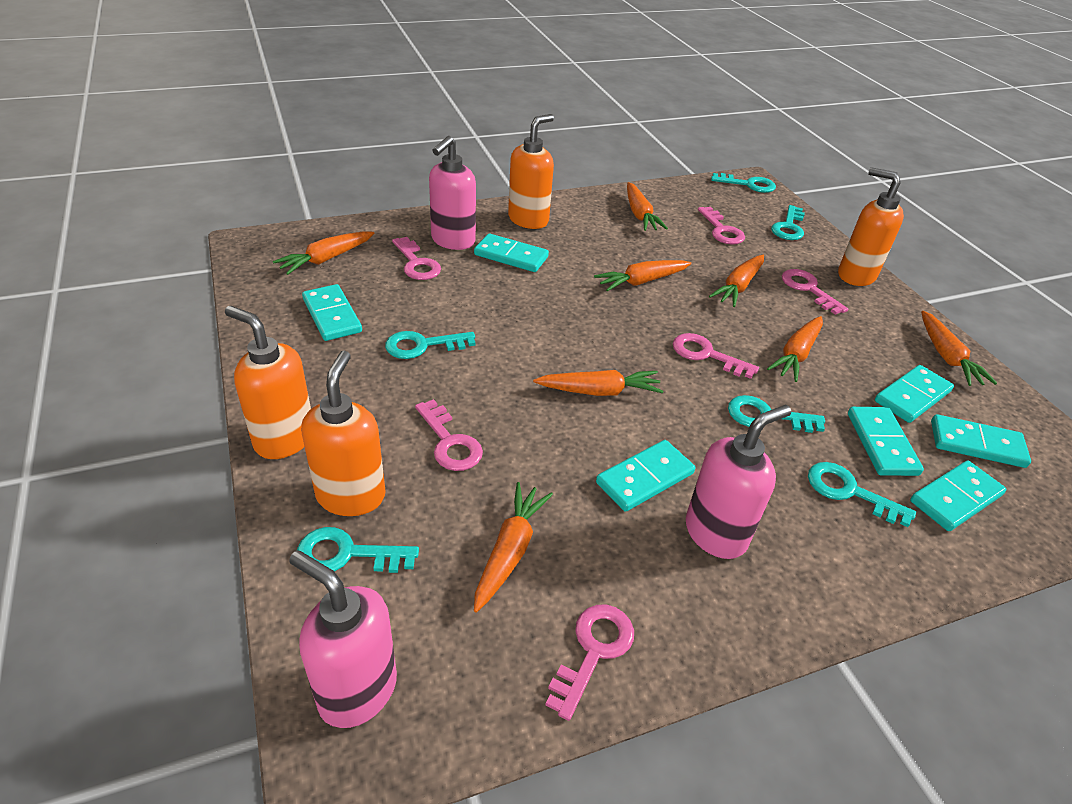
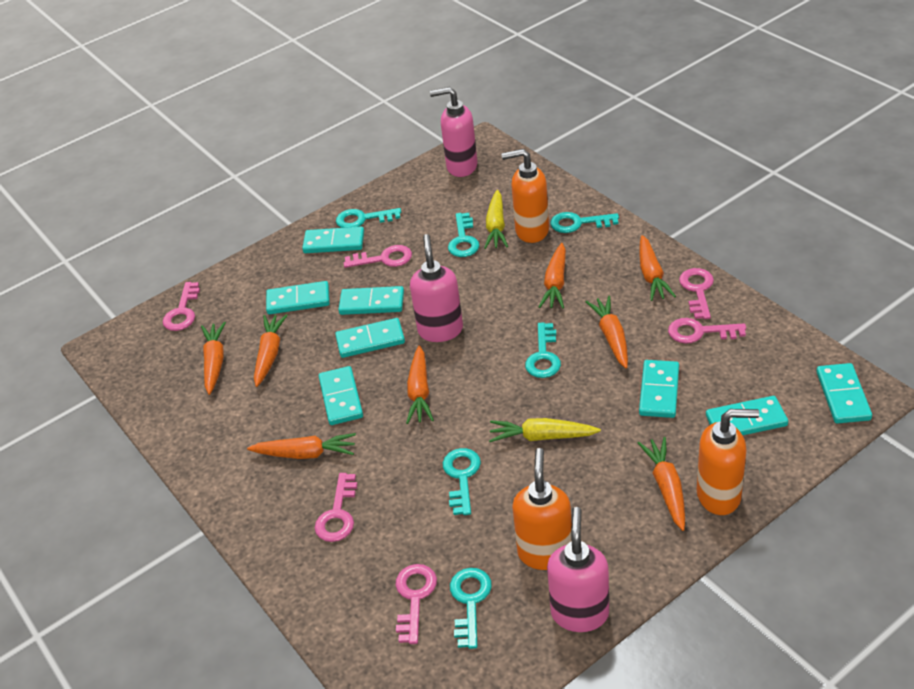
orange soap dispenser: 4 -> 3
turquoise domino: 7 -> 8
yellow carrot: 0 -> 2

